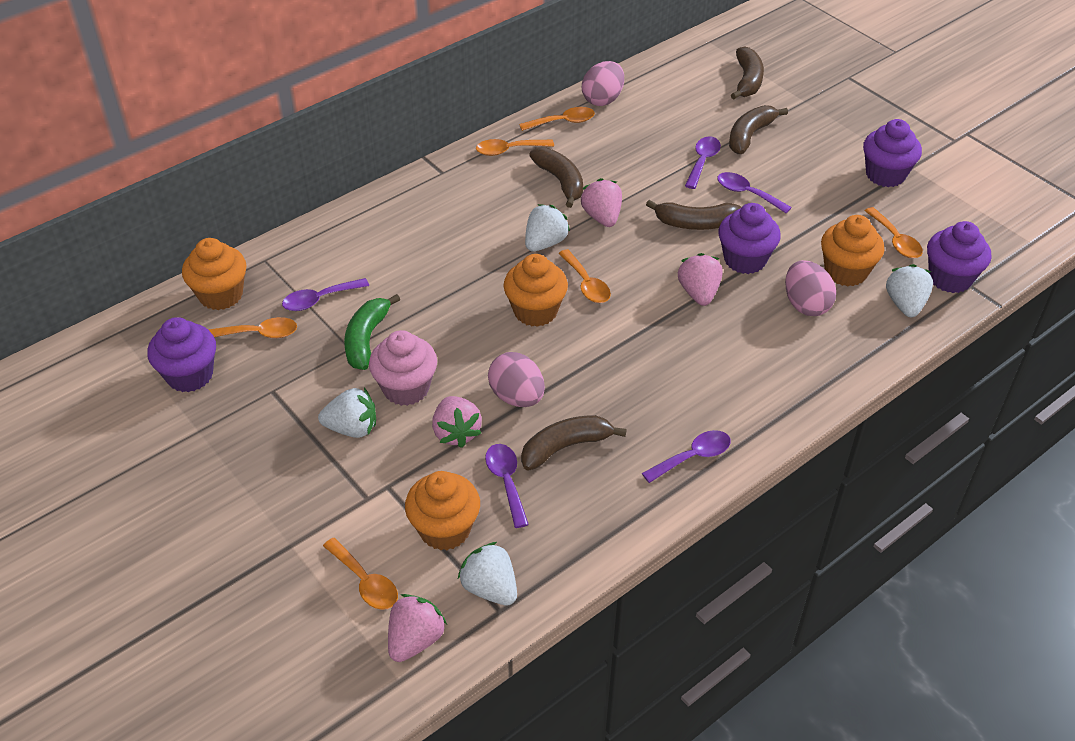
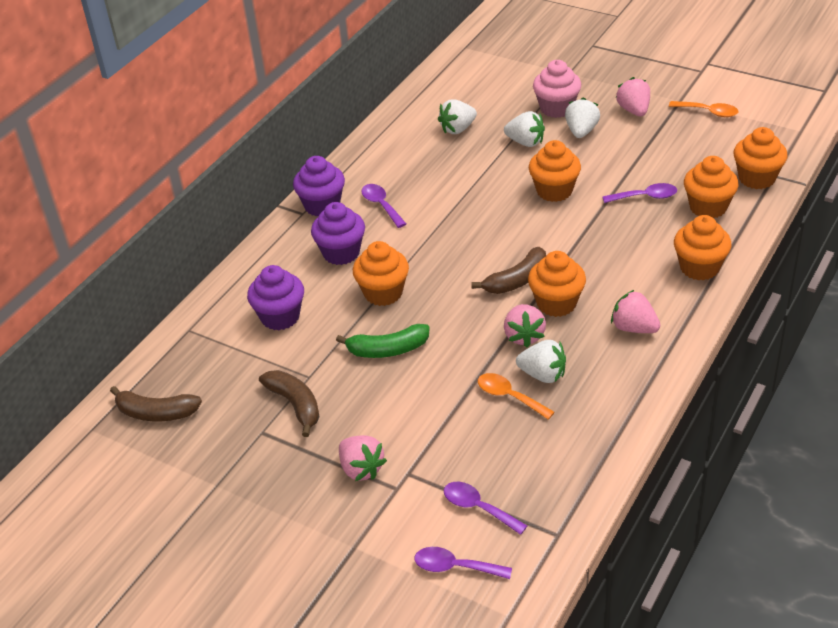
brown banana: 5 -> 3
orange cupcake: 4 -> 6
orange spoon: 6 -> 2
pink egg: 3 -> 0
purple cupcake: 4 -> 3
purple spoon: 5 -> 4

